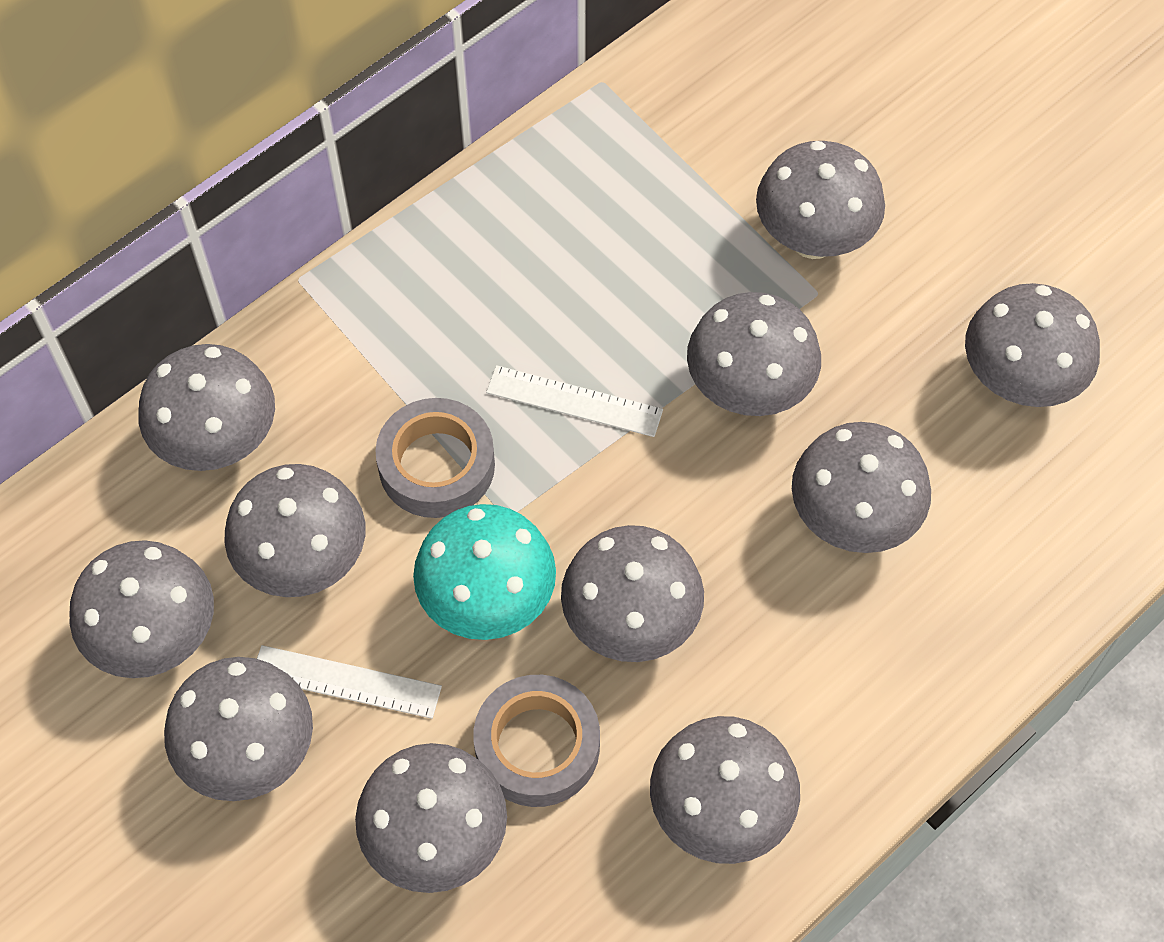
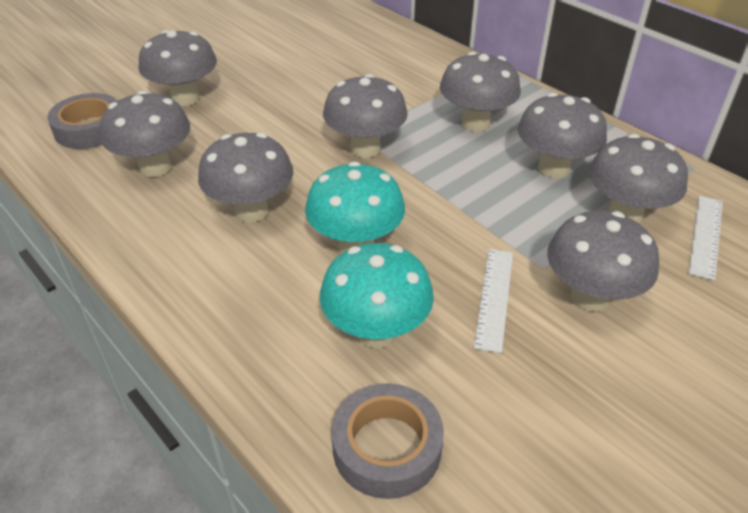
grey mushroom: 11 -> 8
turquoise mushroom: 1 -> 2

